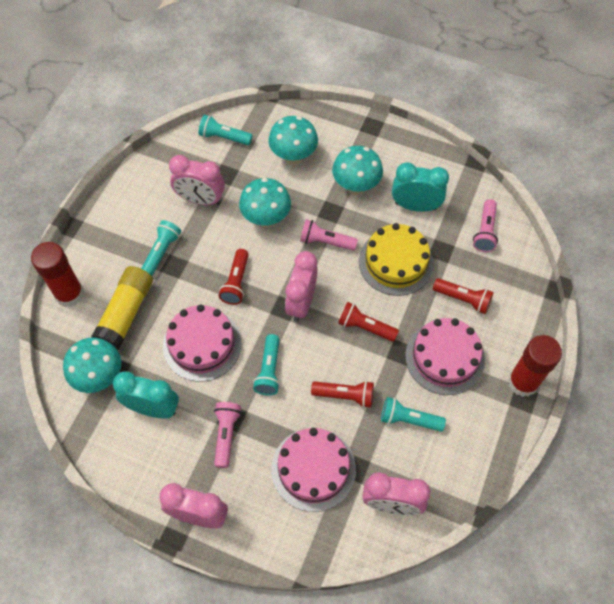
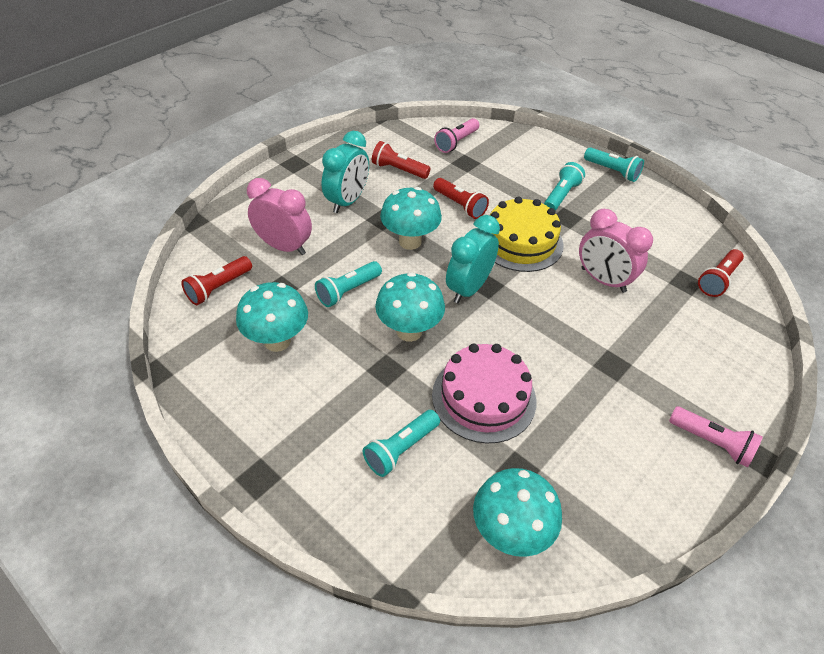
pink cake: 3 -> 1
pink clock: 4 -> 2
pink flashlight: 3 -> 2
red glue stick: 2 -> 0
yellow glue stick: 1 -> 0

